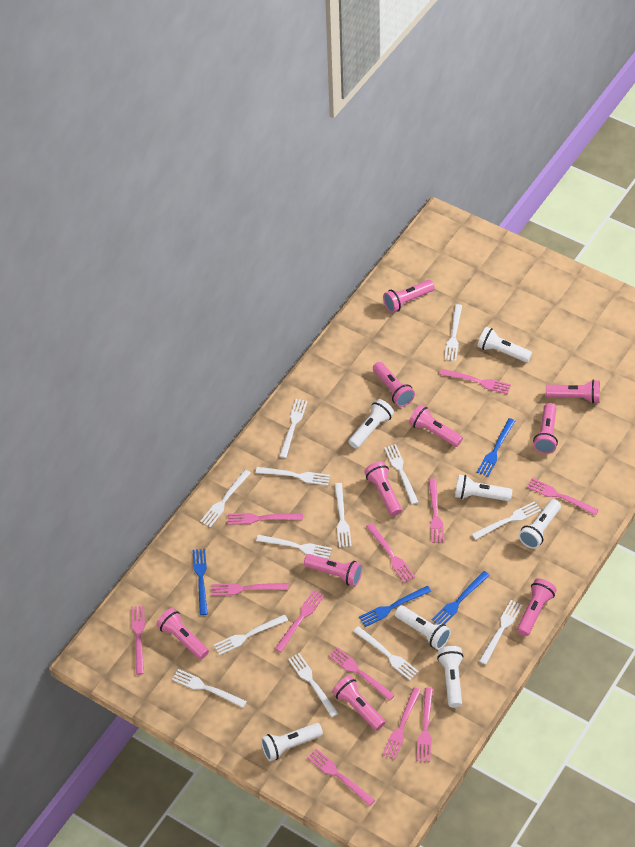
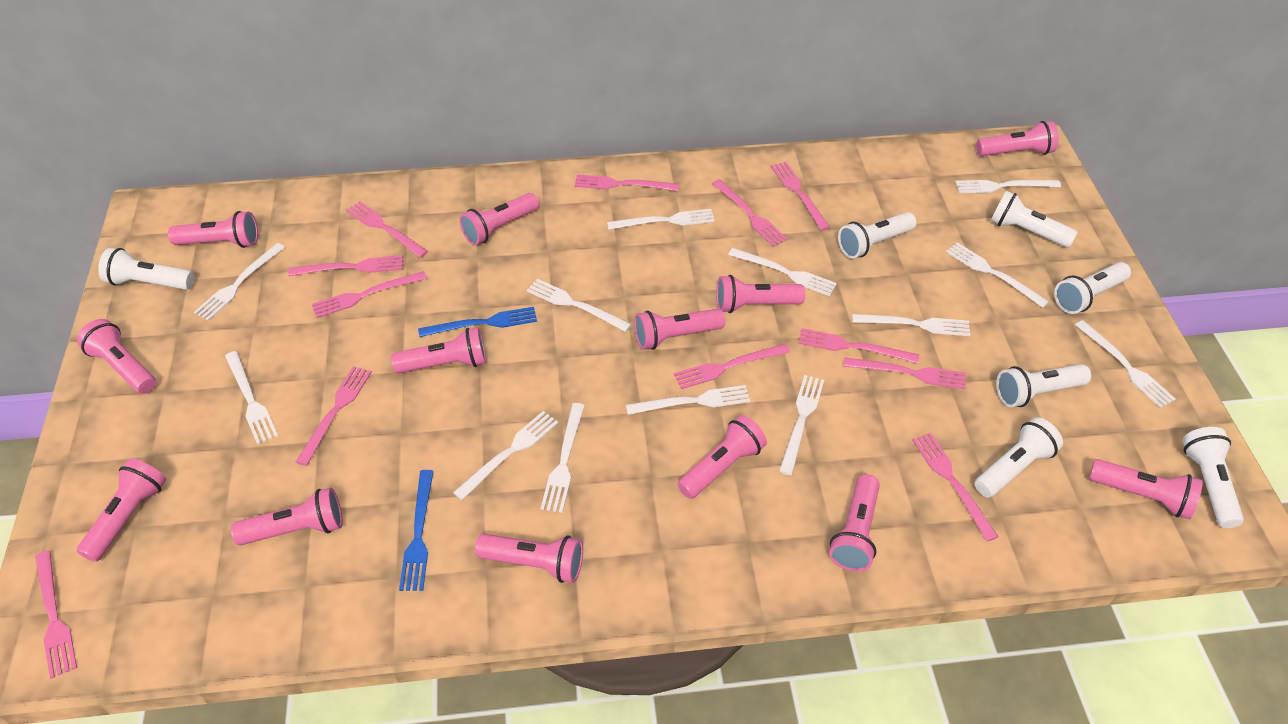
blue fork: 4 -> 2
pink flashlight: 10 -> 13

